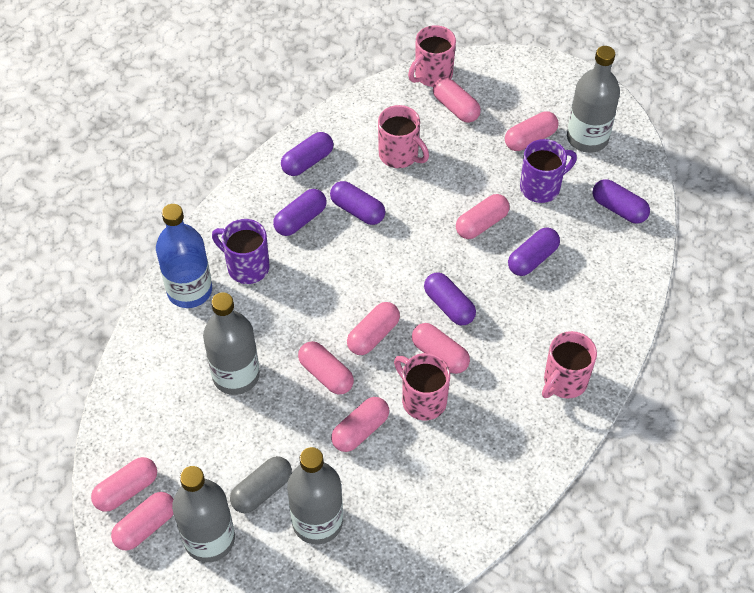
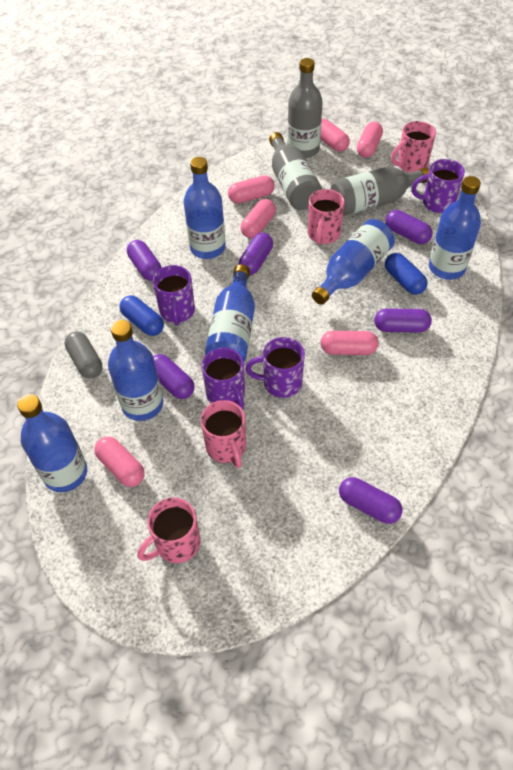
blue bottle: 1 -> 6
blue capsule: 0 -> 2
grey bottle: 4 -> 3
pink capsule: 9 -> 6
purple mug: 2 -> 4

